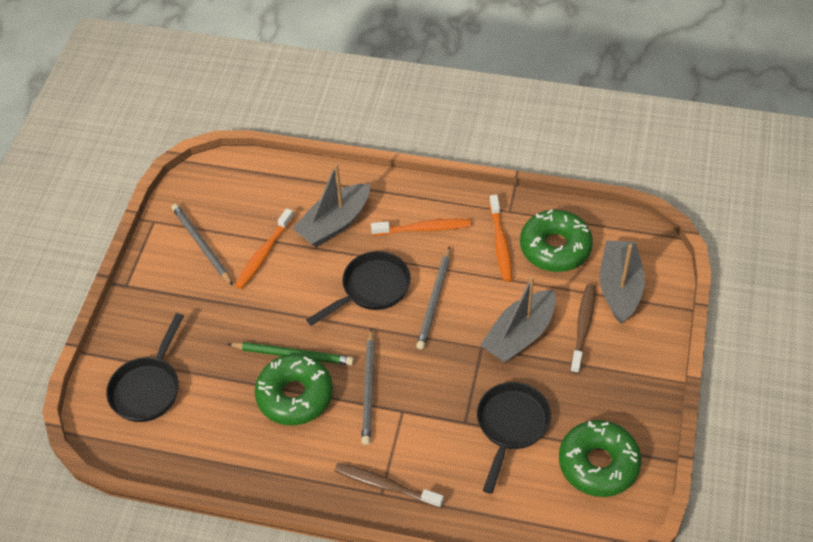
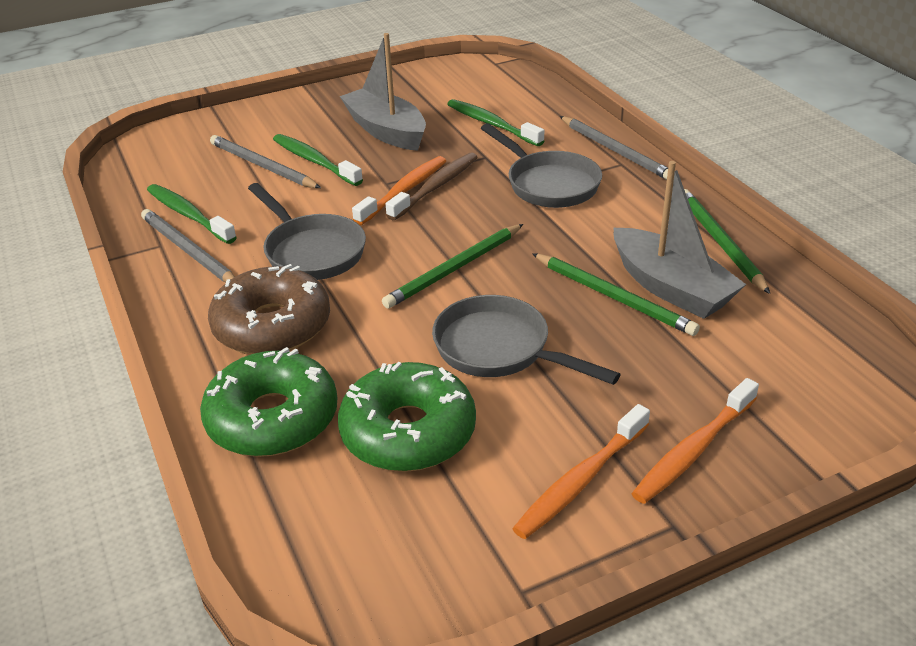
black pan: 3 -> 0
brown donut: 0 -> 1
brown toothbrush: 2 -> 1
green donut: 3 -> 2
green pencil: 1 -> 3
green toothbrush: 0 -> 3
grey boat: 3 -> 2
grey pan: 0 -> 3

